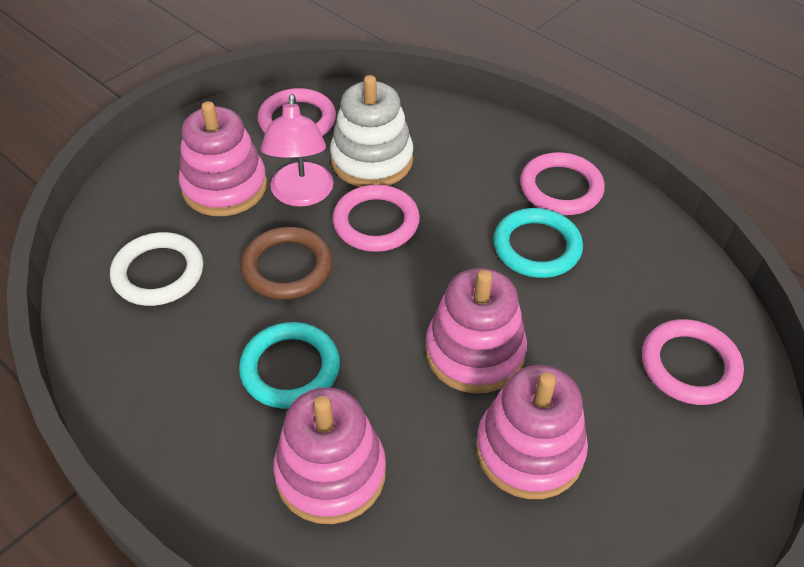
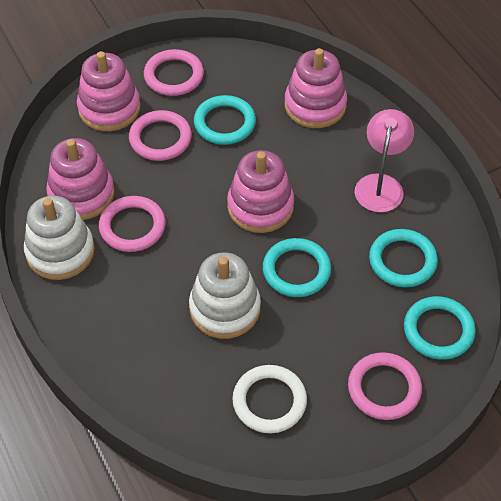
brown ring: 1 -> 0
turquoise ring: 2 -> 4
white stacking toy: 1 -> 2

